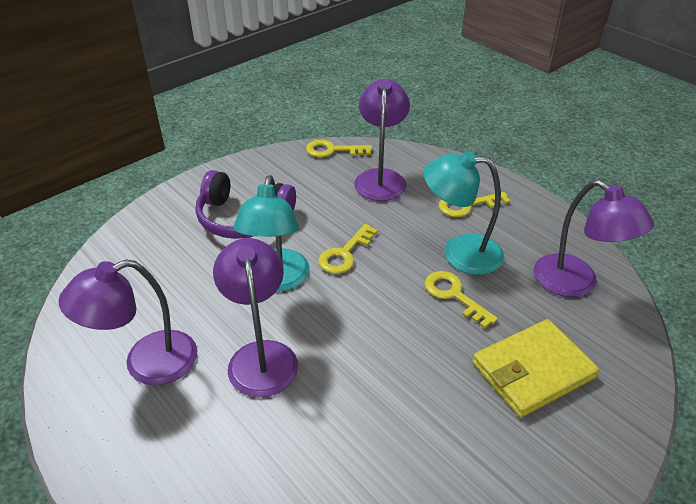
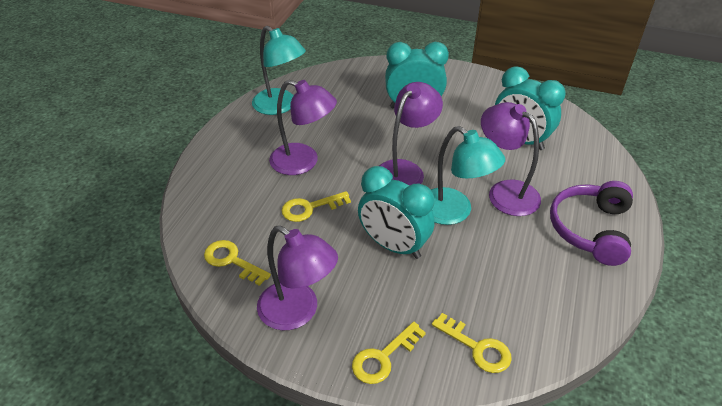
turquoise clock: 0 -> 3
yellow wallet: 1 -> 0

